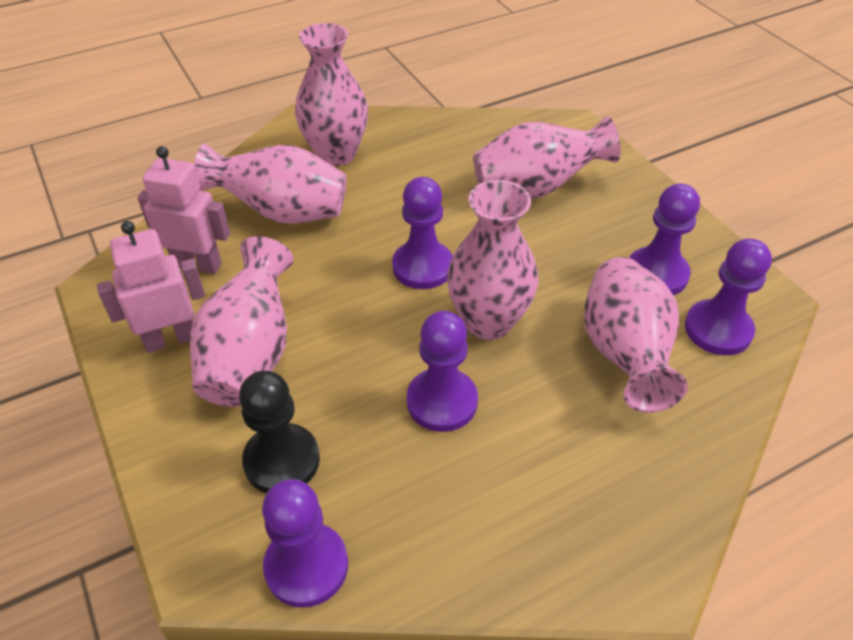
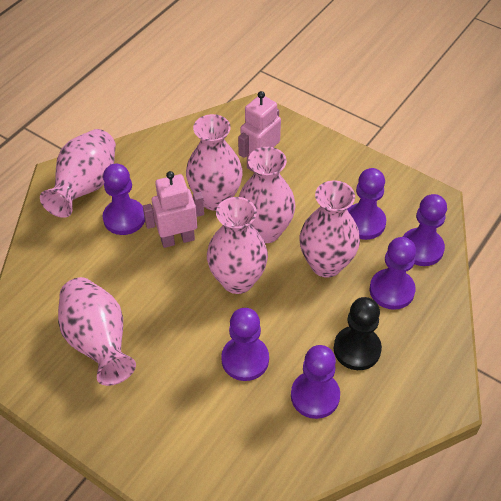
purple pawn: 5 -> 6

